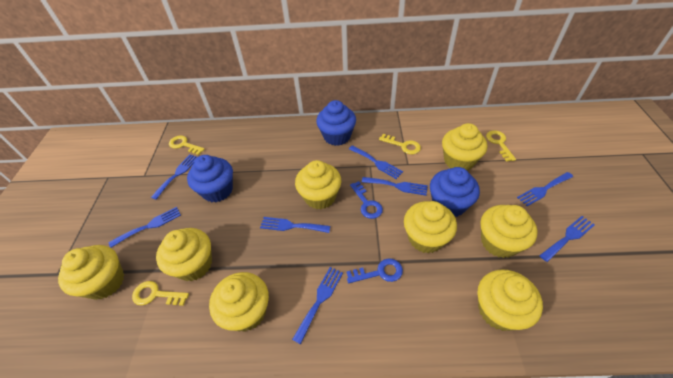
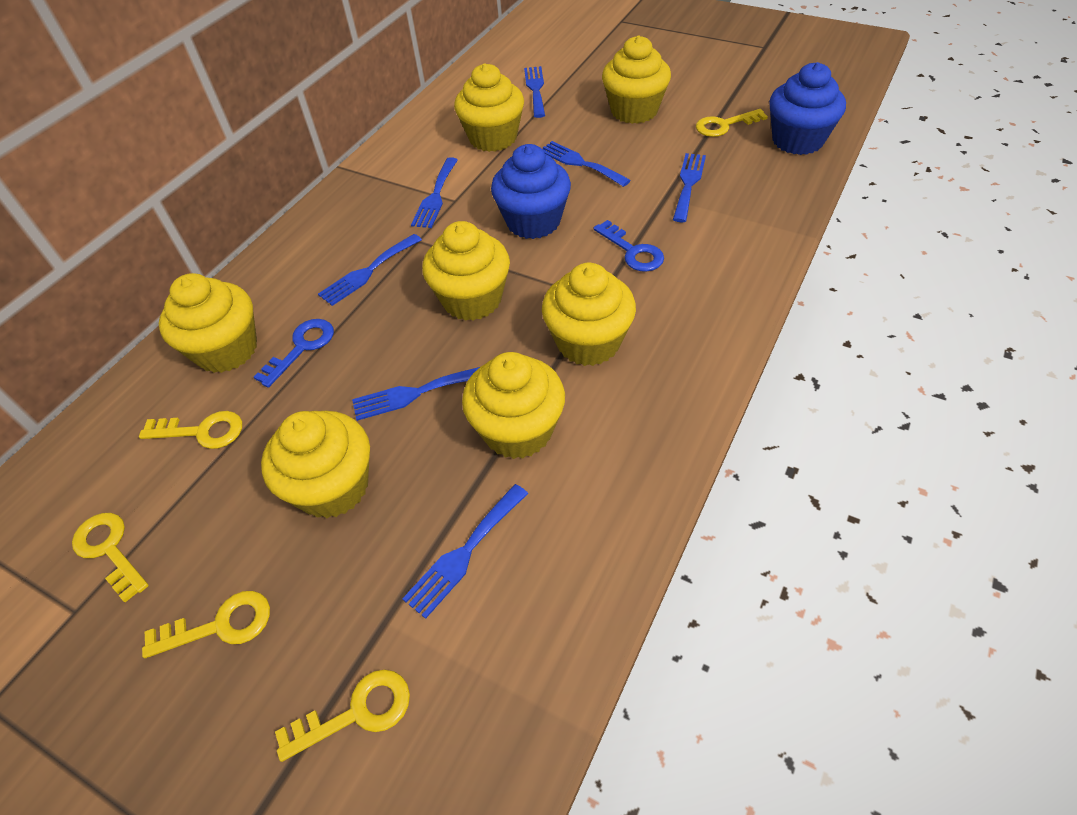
blue cupcake: 3 -> 2
blue fork: 8 -> 7
yellow cupcake: 8 -> 7
yellow key: 4 -> 5

